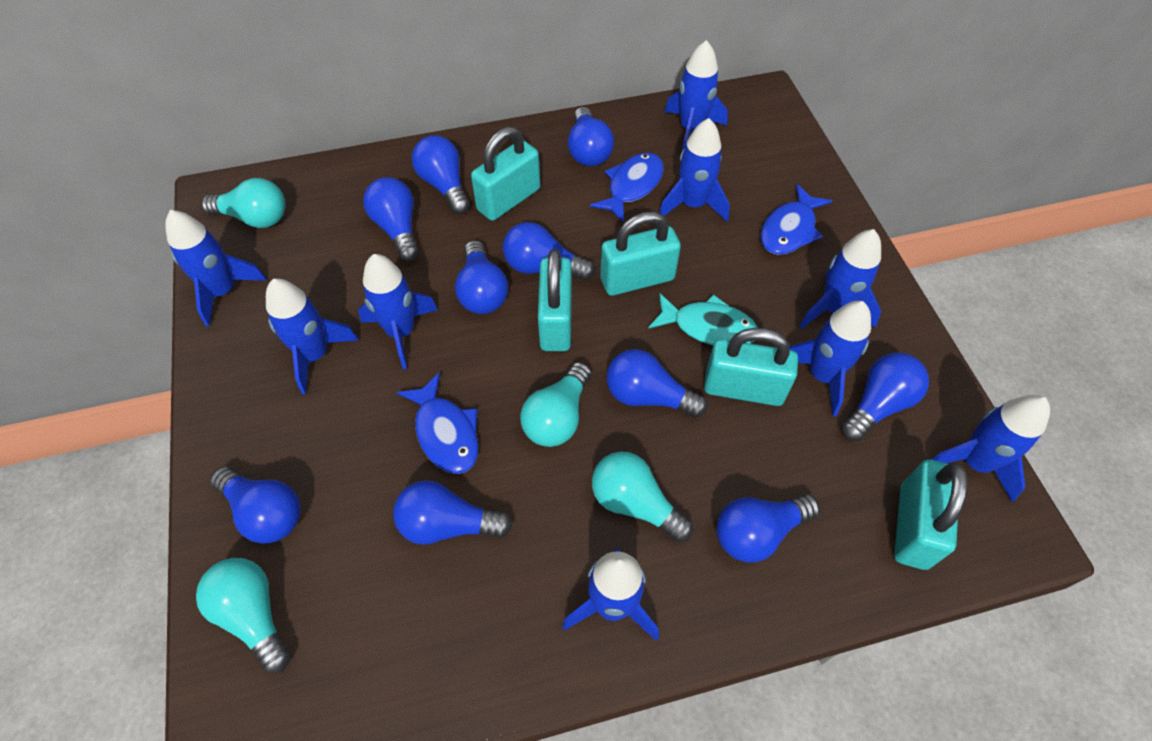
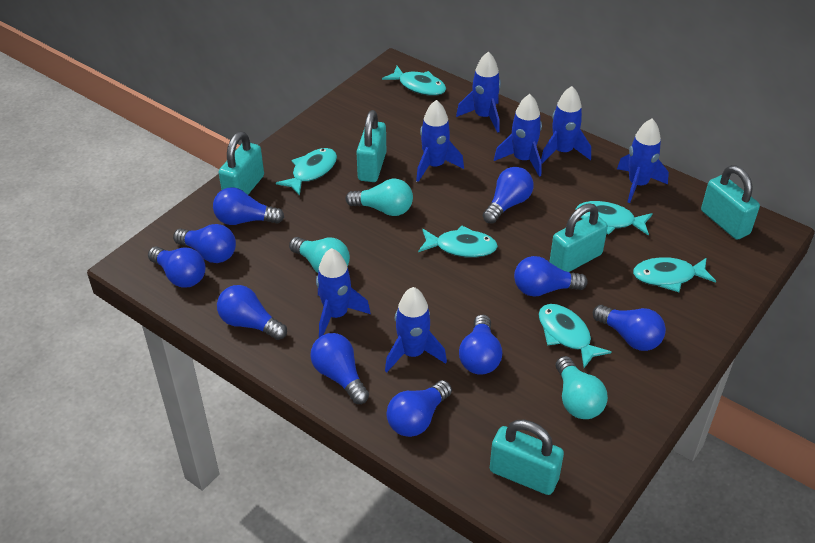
blue fish: 3 -> 0
blue rocket: 9 -> 7
turquoise fish: 1 -> 6
turquoise light bulb: 4 -> 3

